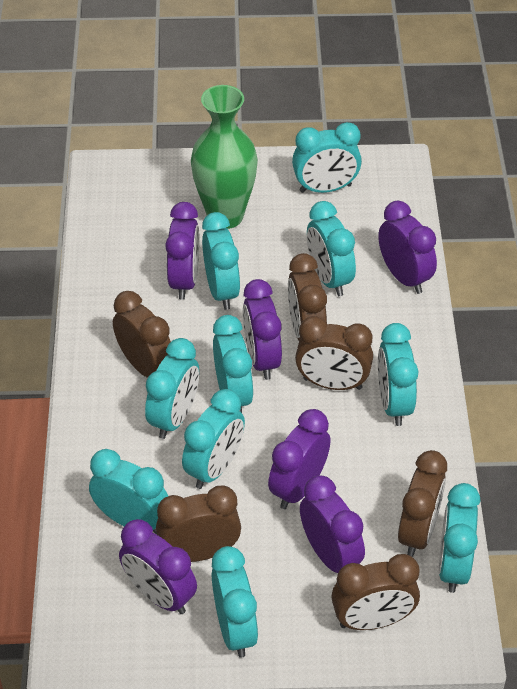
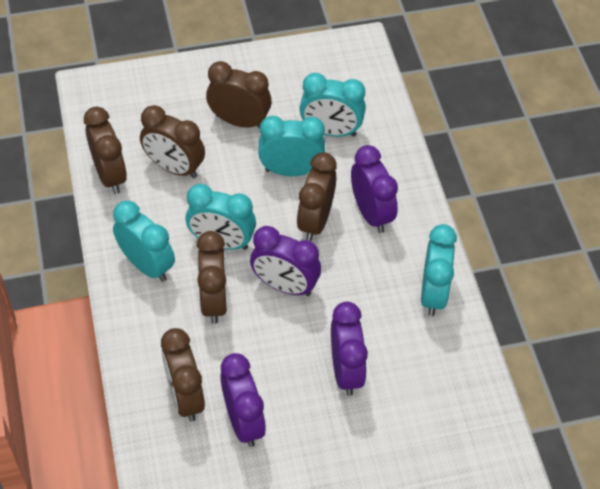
green vase: 1 -> 0
purple clock: 6 -> 4
turquoise clock: 10 -> 5

